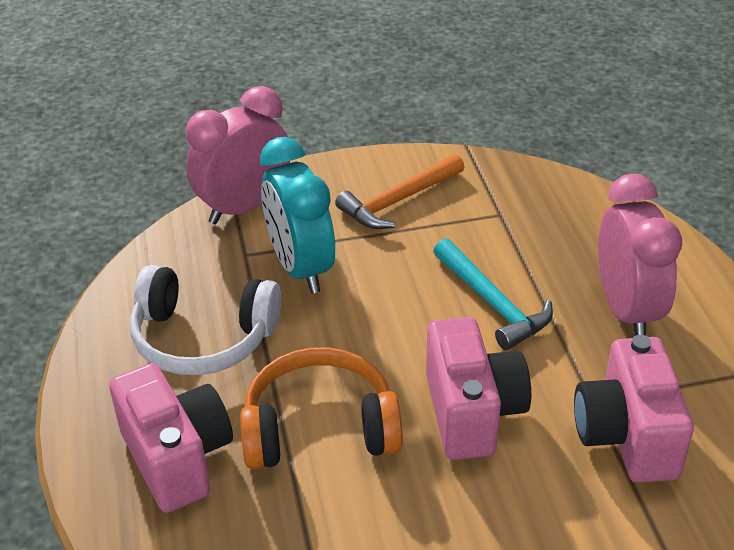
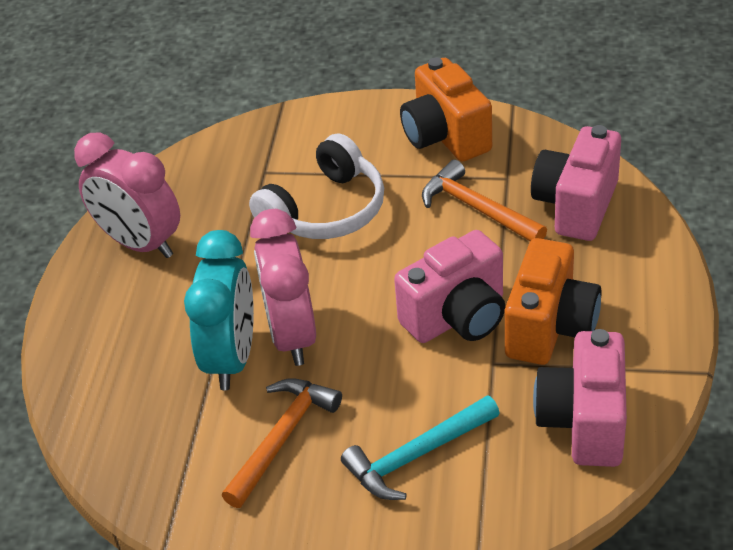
orange camera: 0 -> 2
orange hammer: 1 -> 2
orange headphones: 1 -> 0

